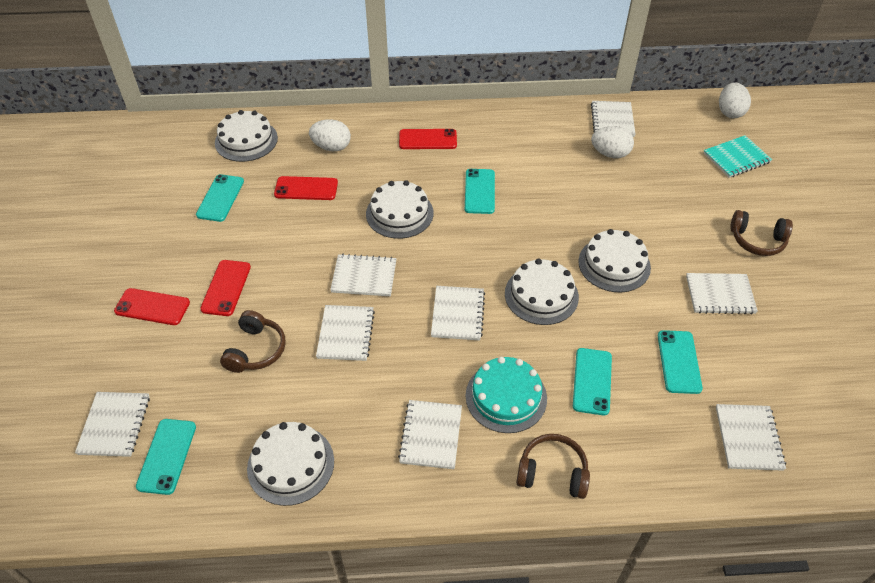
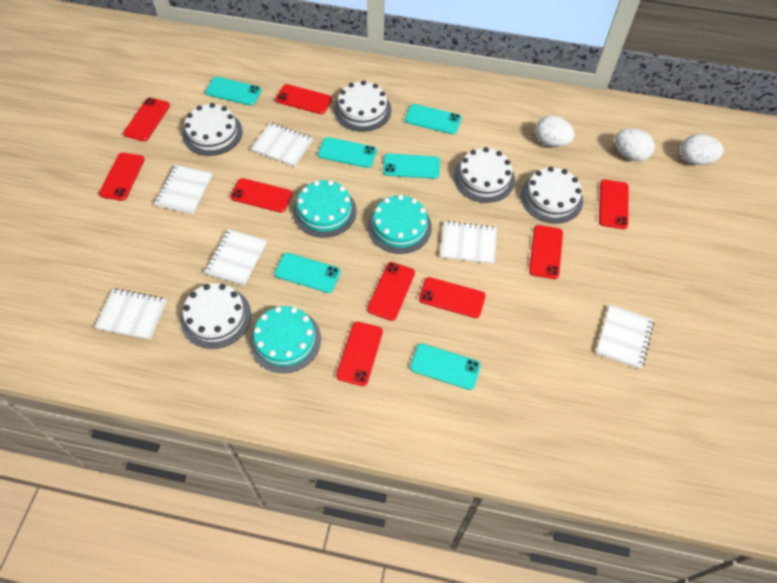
brown headphones: 3 -> 0
red phone: 4 -> 9
turquoise cake: 1 -> 3
turquoise notebook: 1 -> 0
turquoise phone: 5 -> 6
white notebook: 8 -> 6

